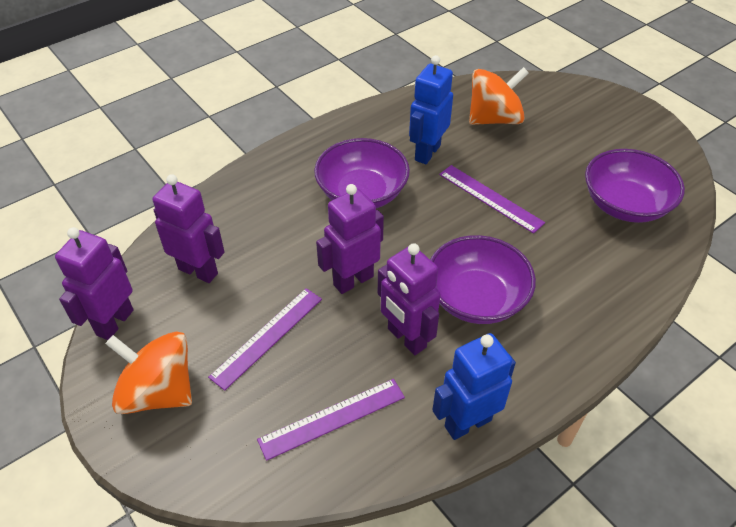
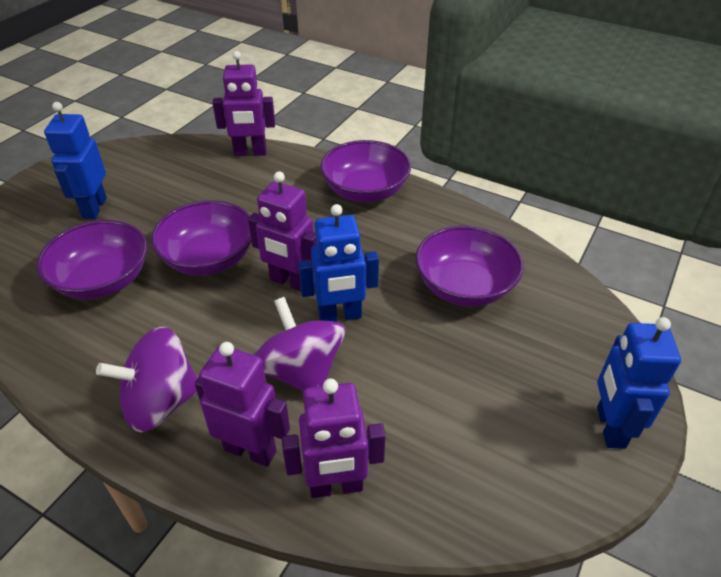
blue robot: 2 -> 3
orange spinning top: 2 -> 0
purple bowl: 3 -> 4
purple ruler: 3 -> 0
purple spinning top: 0 -> 2

